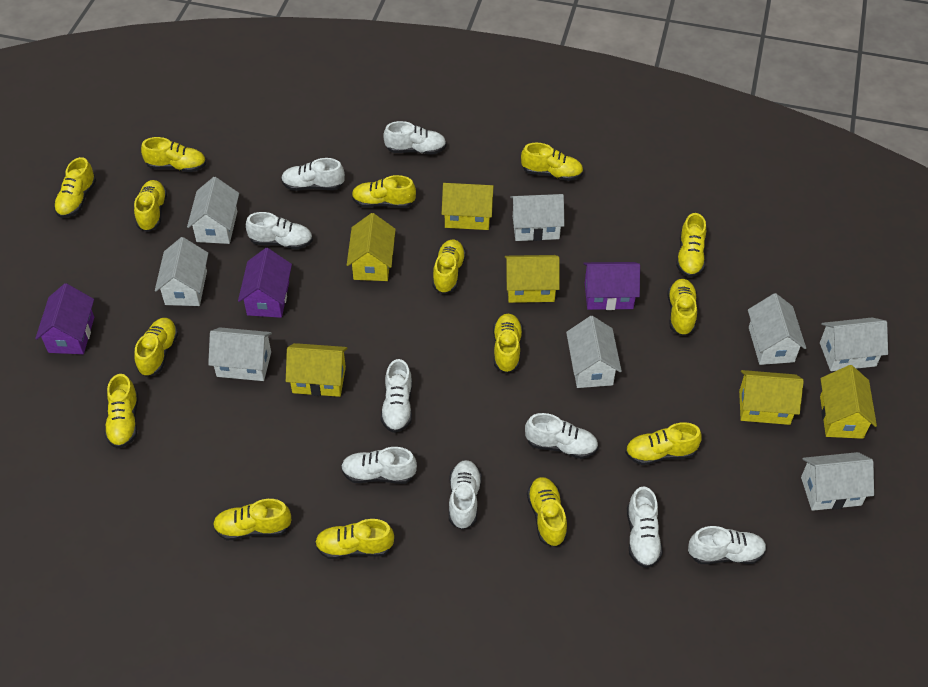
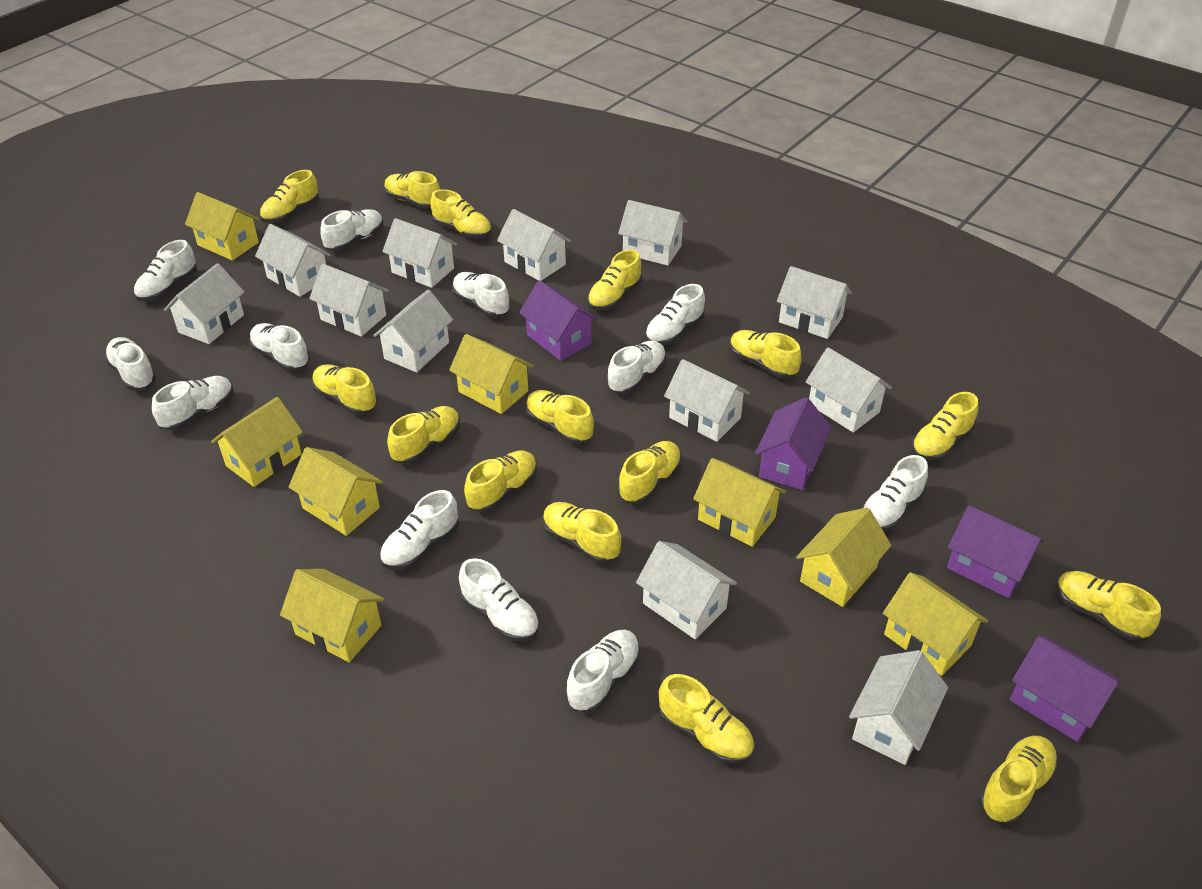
purple house: 3 -> 4
white house: 8 -> 12
white shoe: 9 -> 12
yellow house: 6 -> 8

